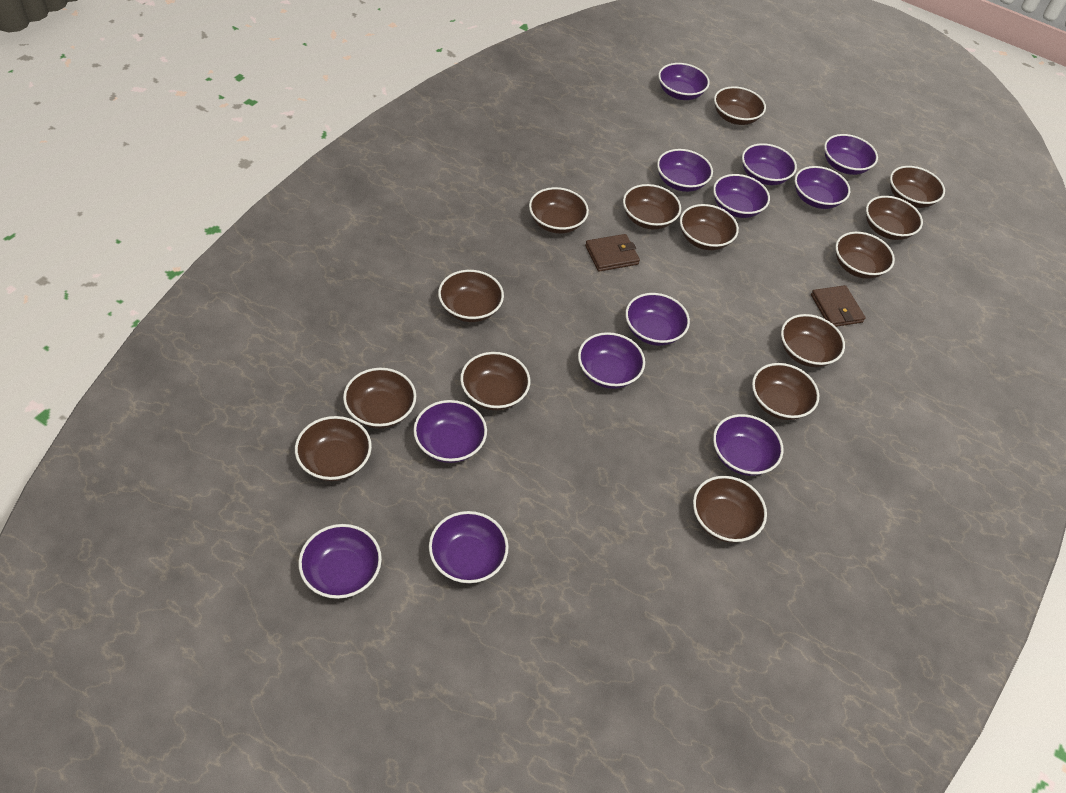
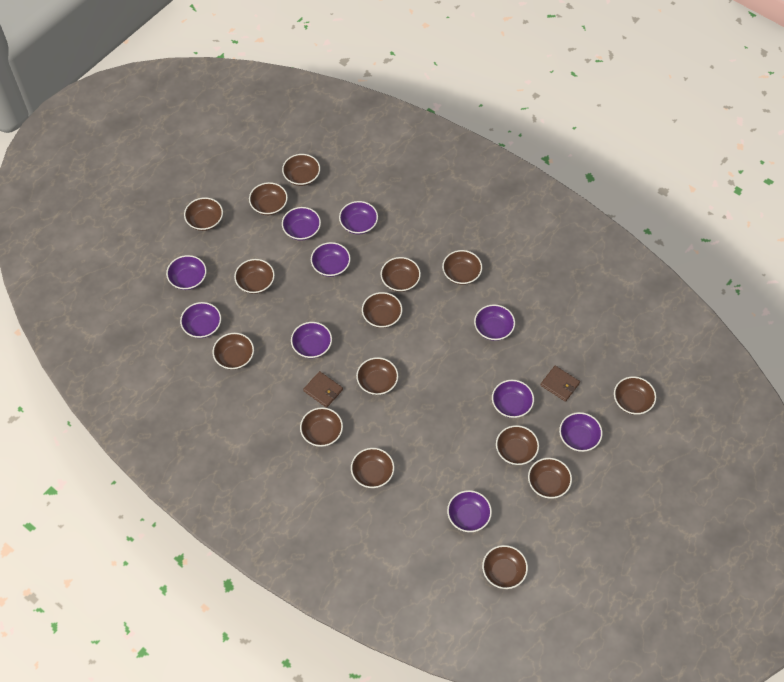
brown bowl: 14 -> 15
purple bowl: 12 -> 10

